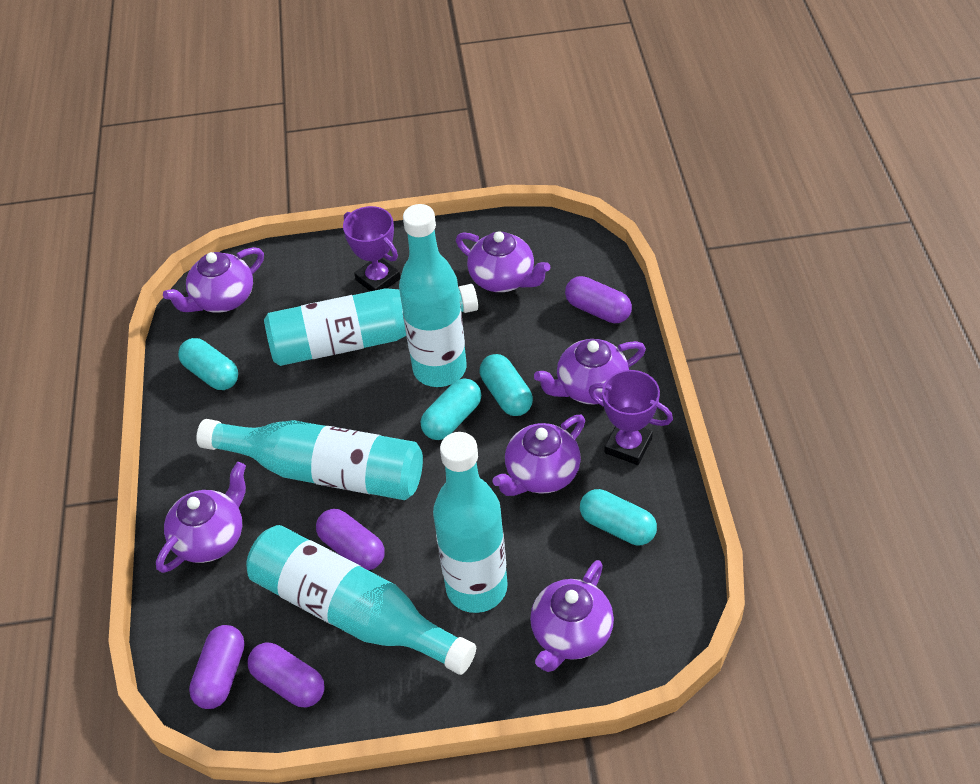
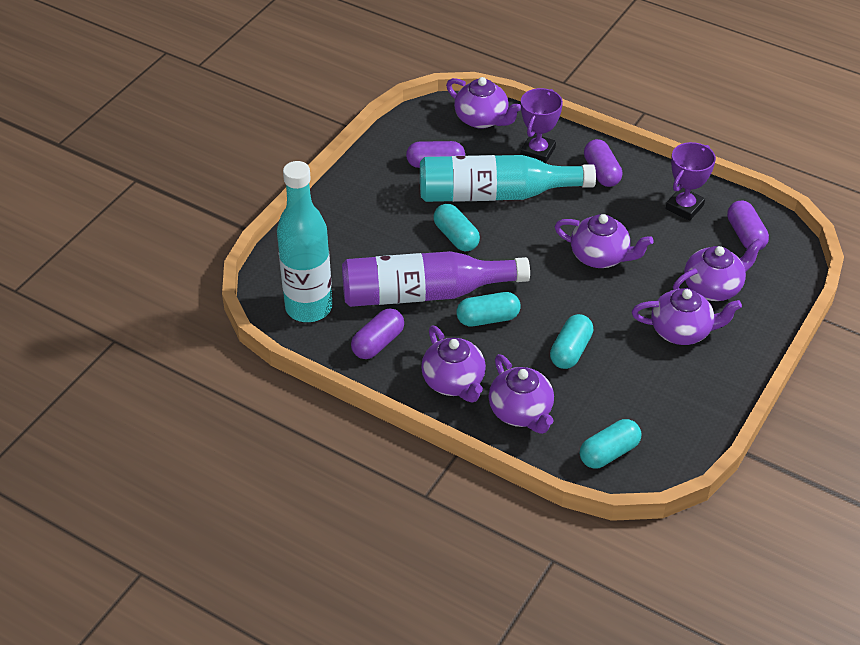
purple bottle: 0 -> 1
turquoise bottle: 5 -> 2

